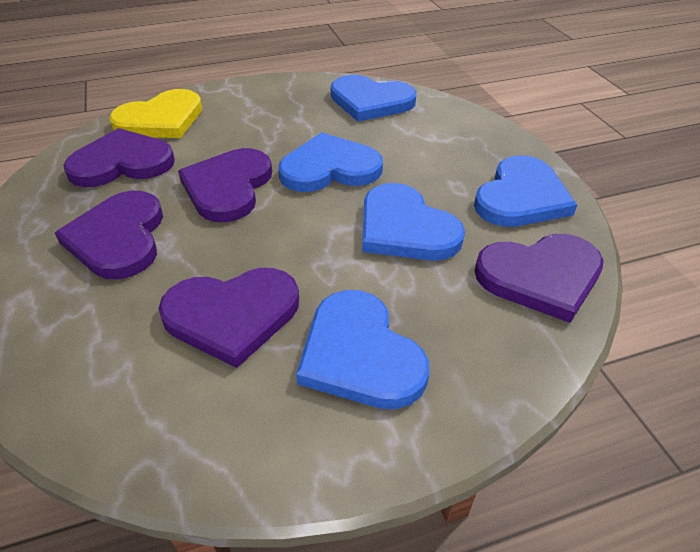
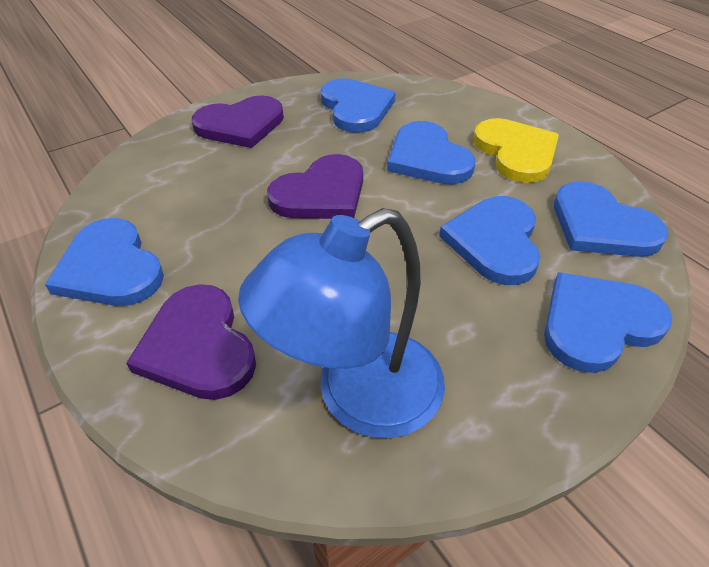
blue heart: 5 -> 6
blue lamp: 0 -> 1
purple heart: 5 -> 3

